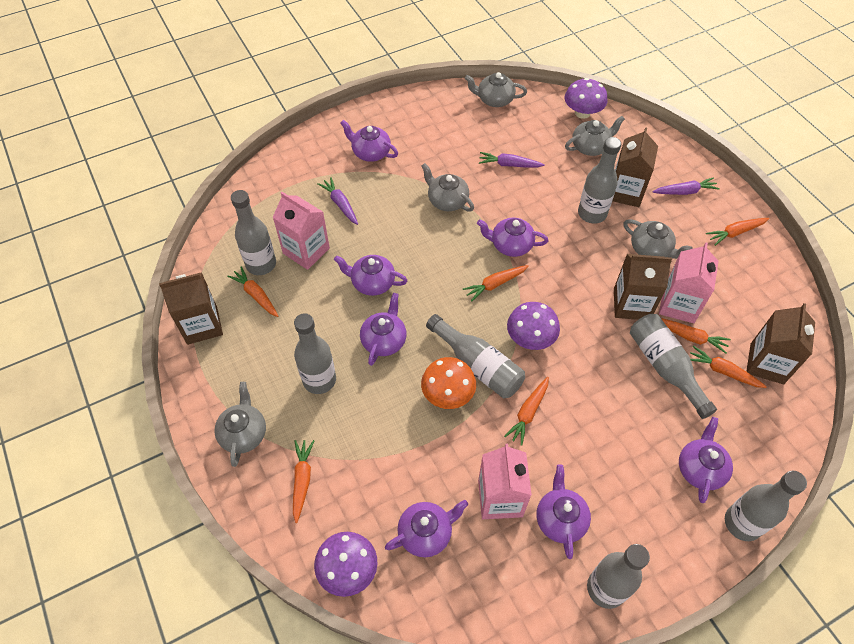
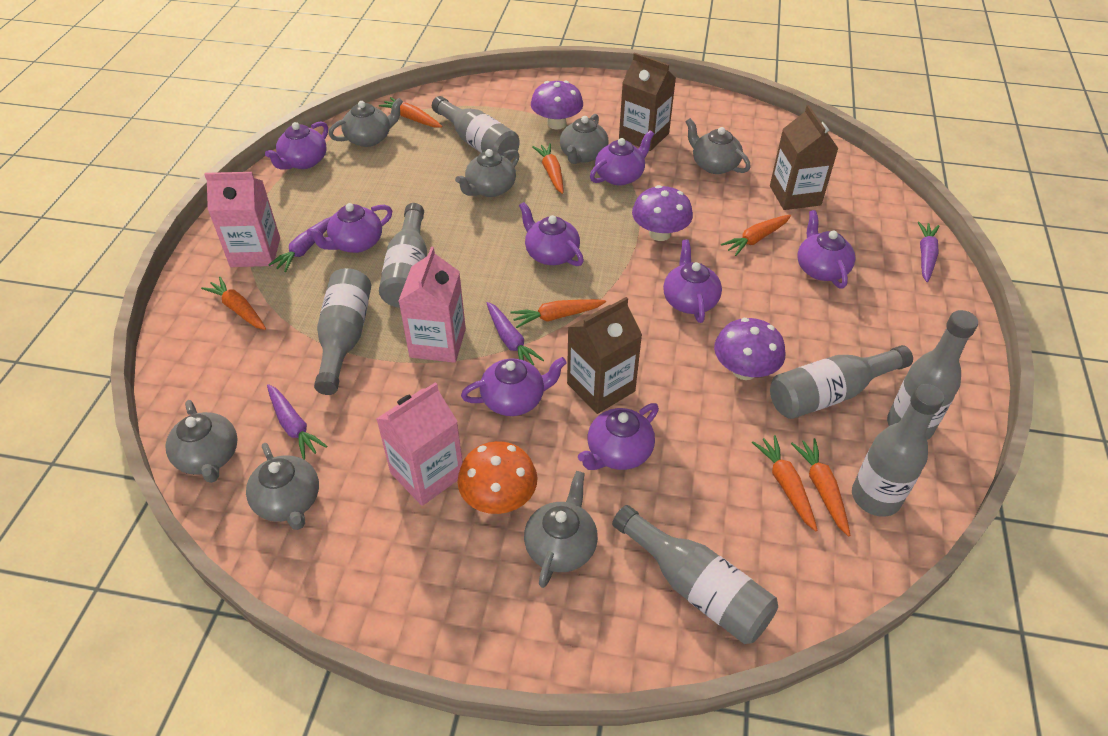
brown carton: 4 -> 3
grey teapot: 5 -> 7
purple carrot: 3 -> 4
purple teapot: 7 -> 8

